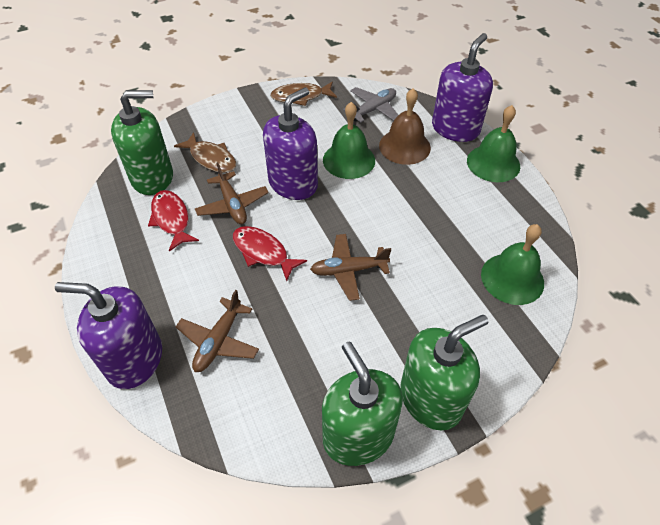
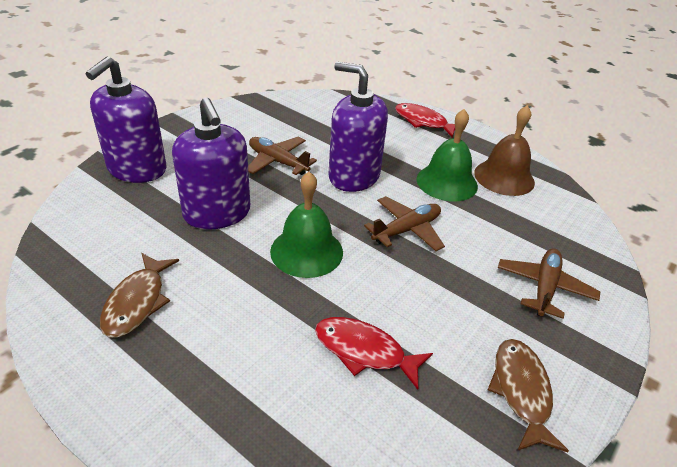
green bell: 3 -> 2
green soap dispenser: 3 -> 0
grey plane: 1 -> 0

